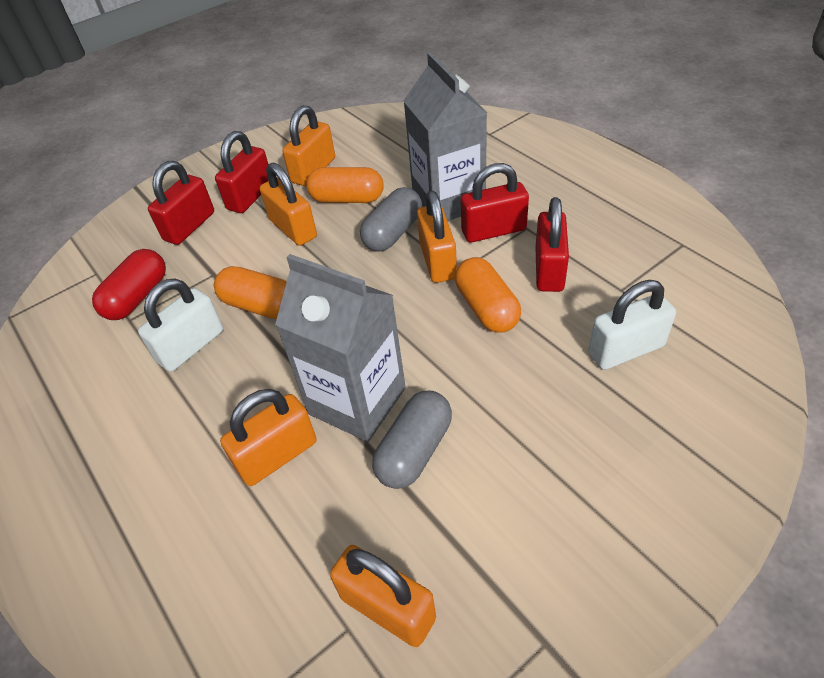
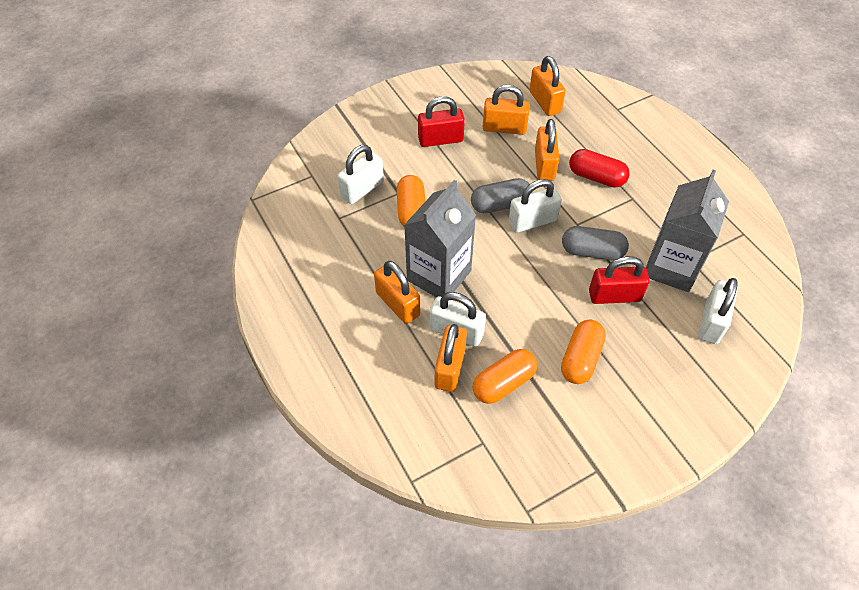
red padlock: 4 -> 2
white padlock: 2 -> 4

